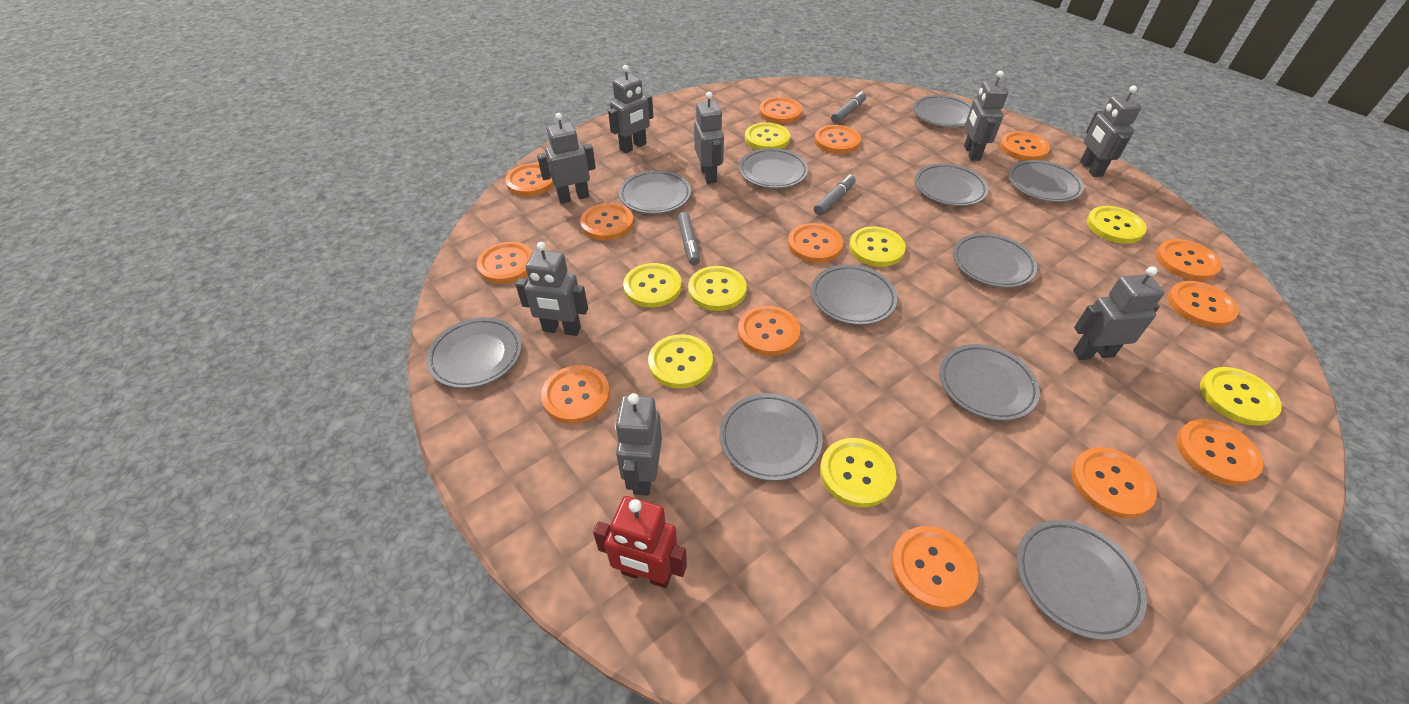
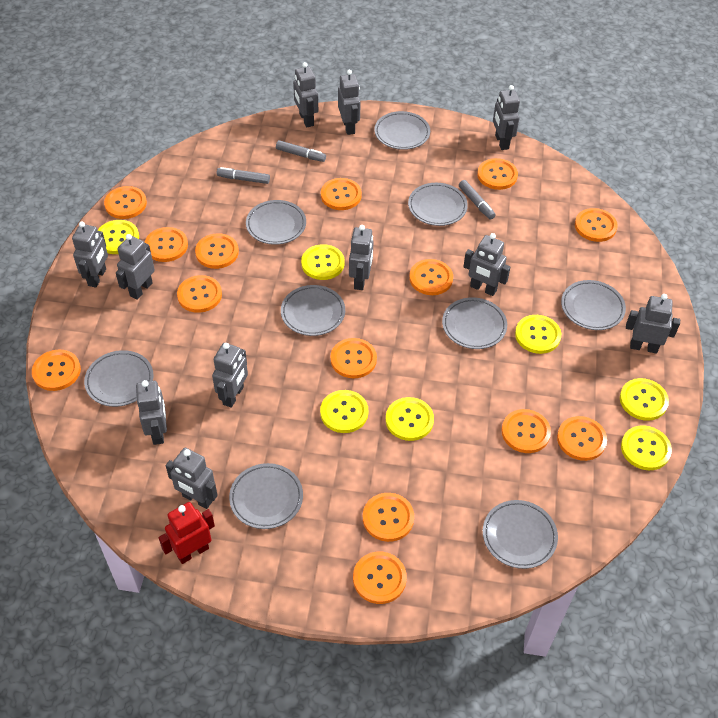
grey plate: 11 -> 9
grey robot: 8 -> 11
yellow button: 8 -> 7

